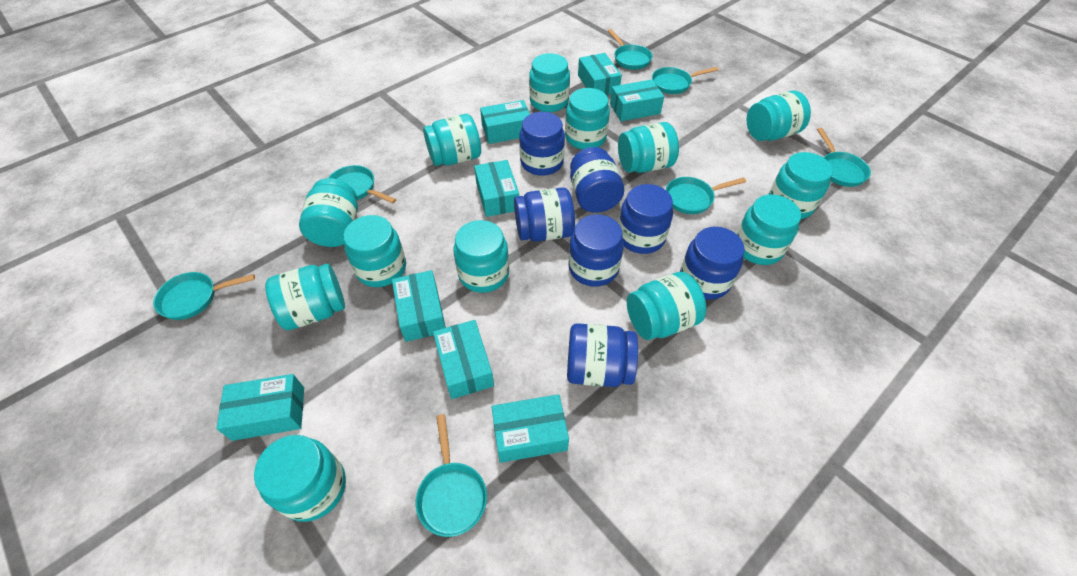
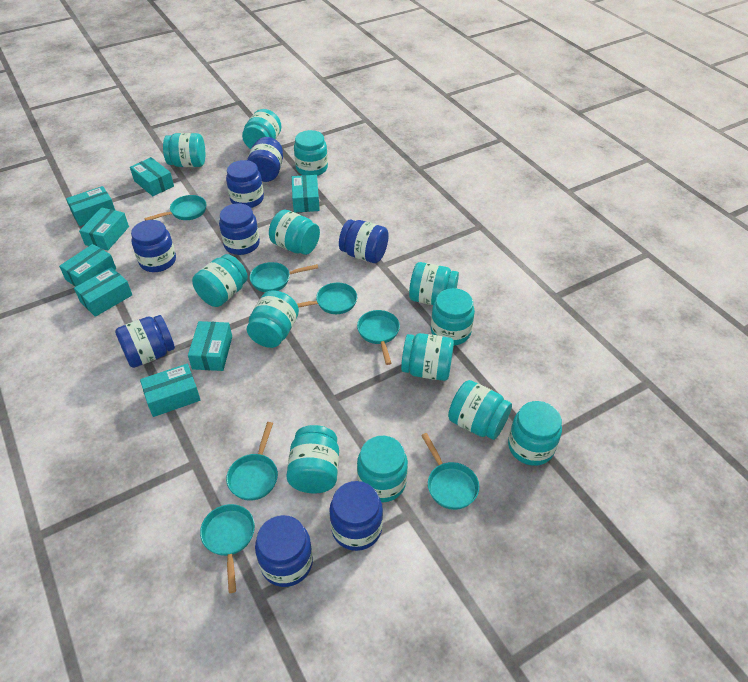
blue jar: 7 -> 8

